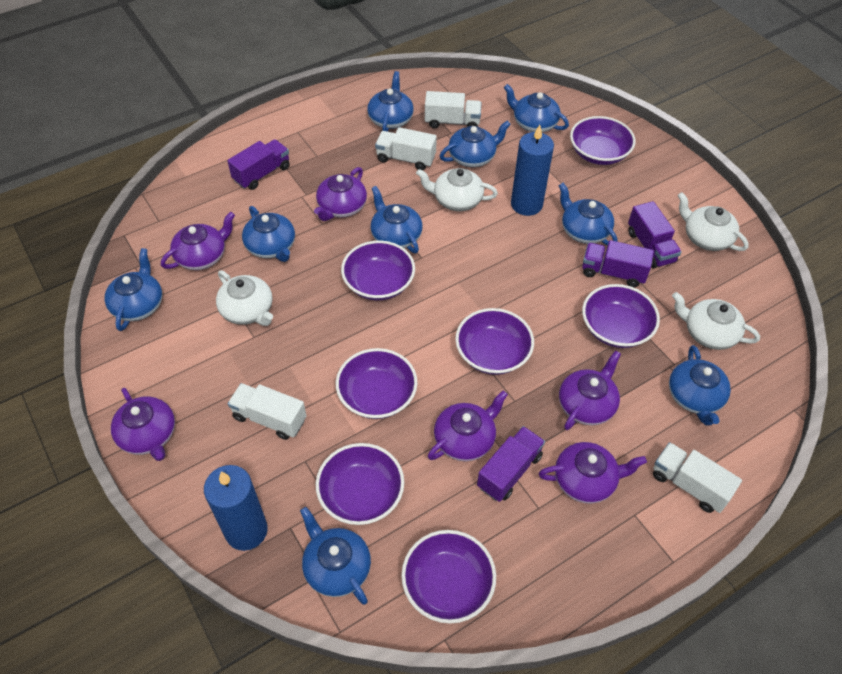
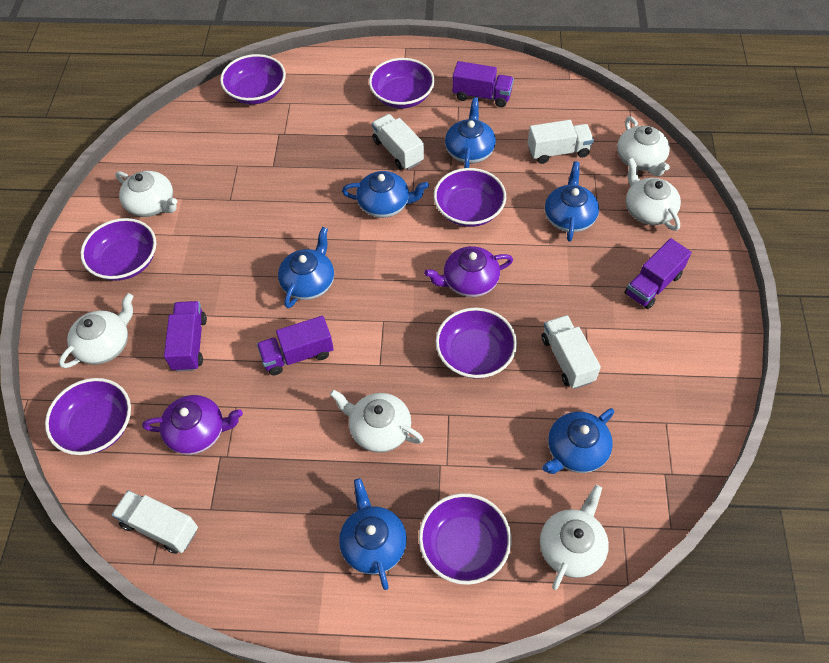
blue candle: 2 -> 0
blue teapot: 9 -> 6
purple teapot: 6 -> 2
white teapot: 4 -> 6

